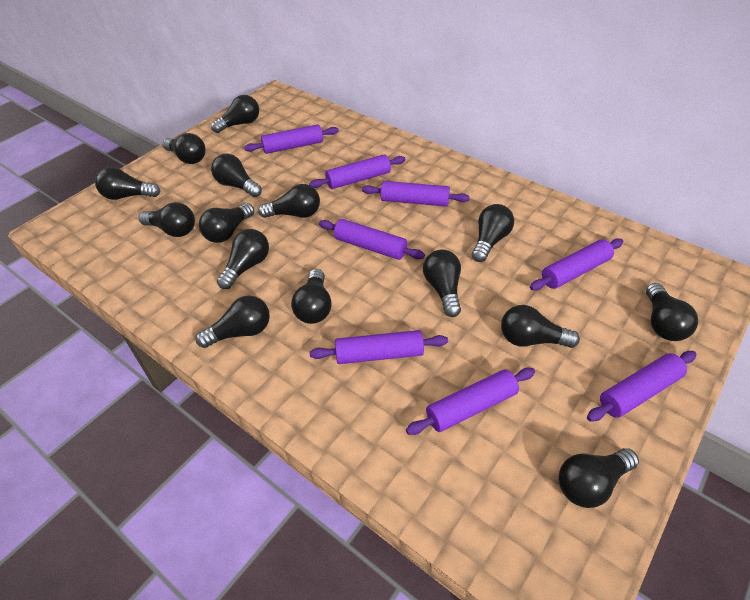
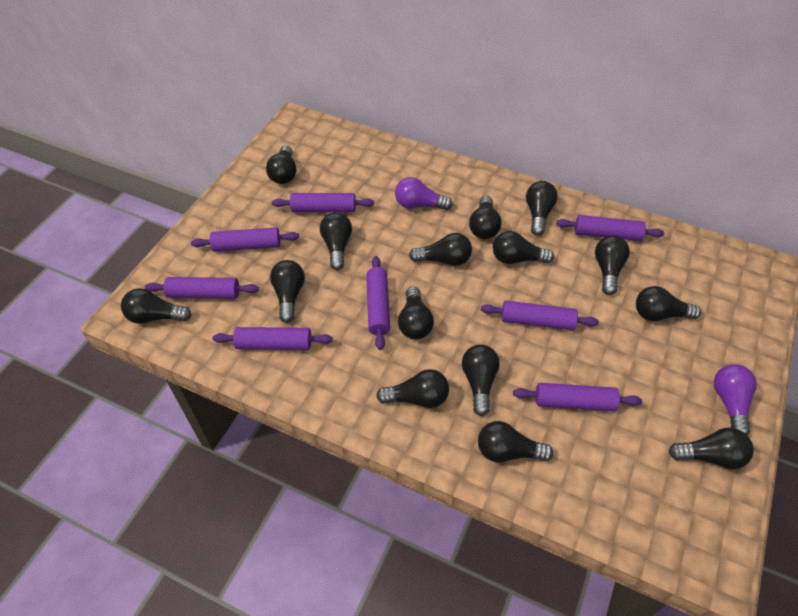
purple light bulb: 0 -> 2

